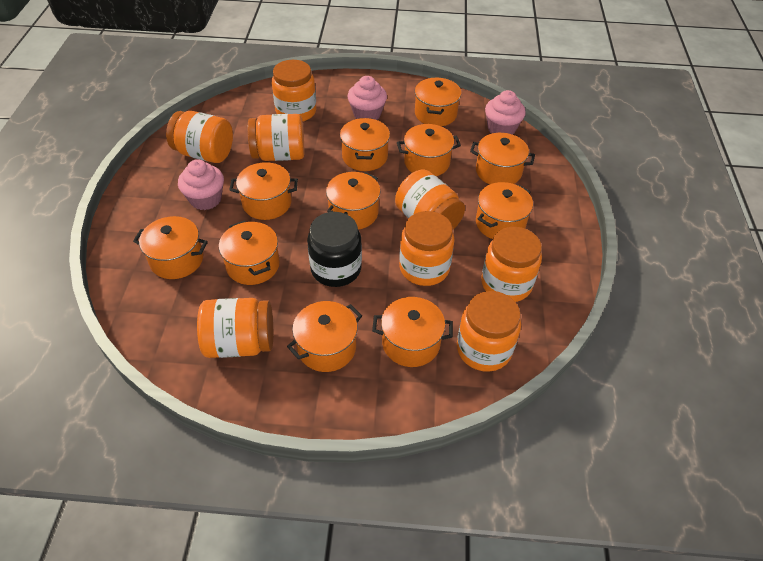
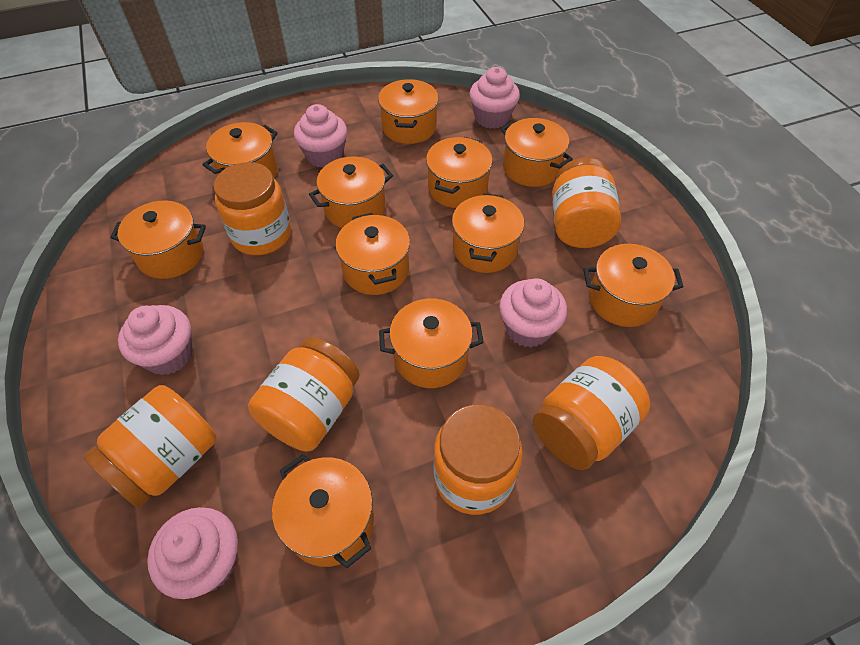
black jar: 1 -> 0
orange jar: 8 -> 6
pink cupcake: 3 -> 5

